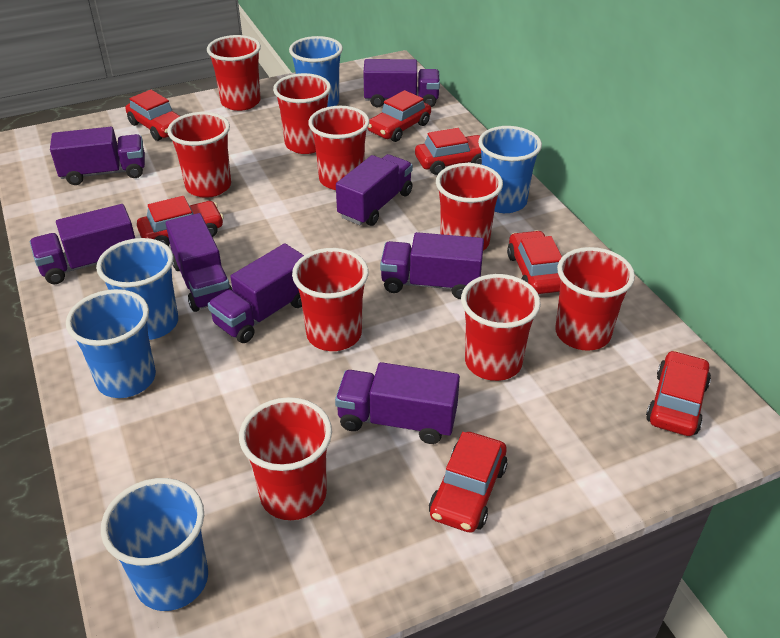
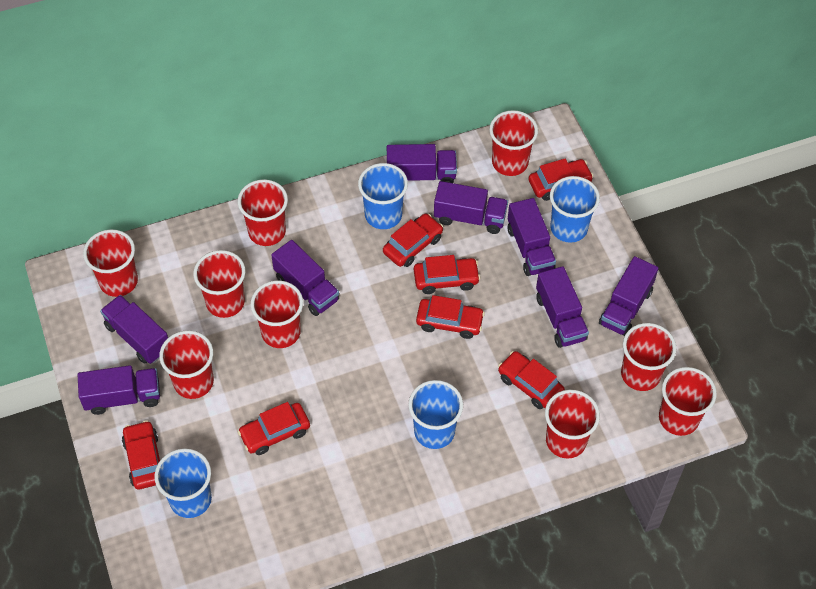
blue cup: 5 -> 4

